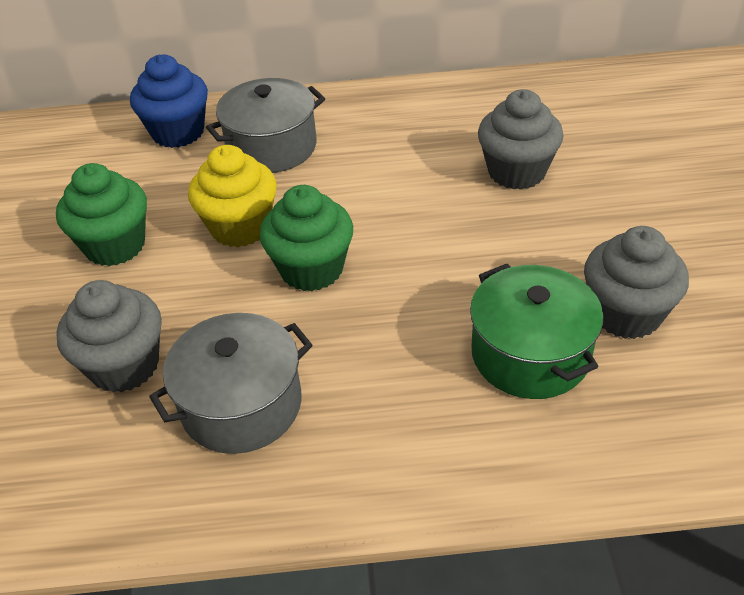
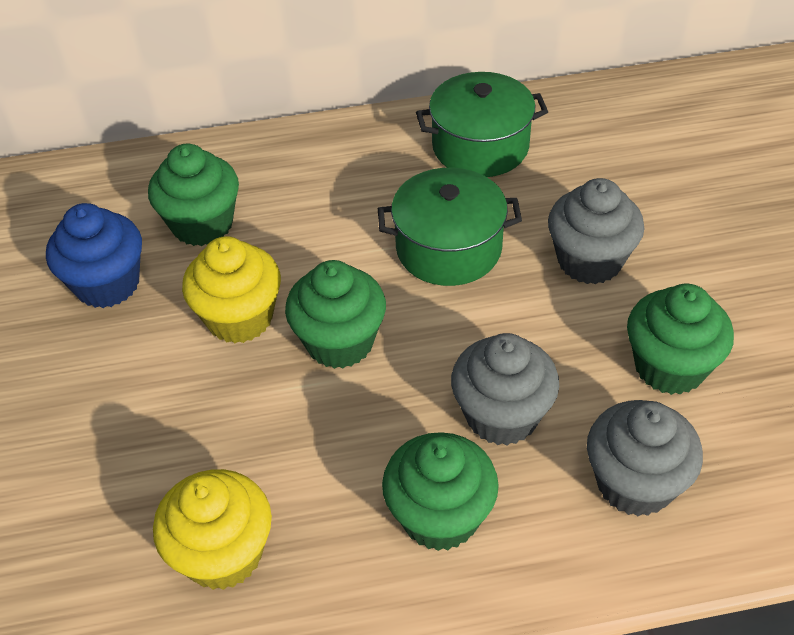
green cupcake: 2 -> 4
green pot: 1 -> 2
grey pot: 2 -> 0
yellow cupcake: 1 -> 2

